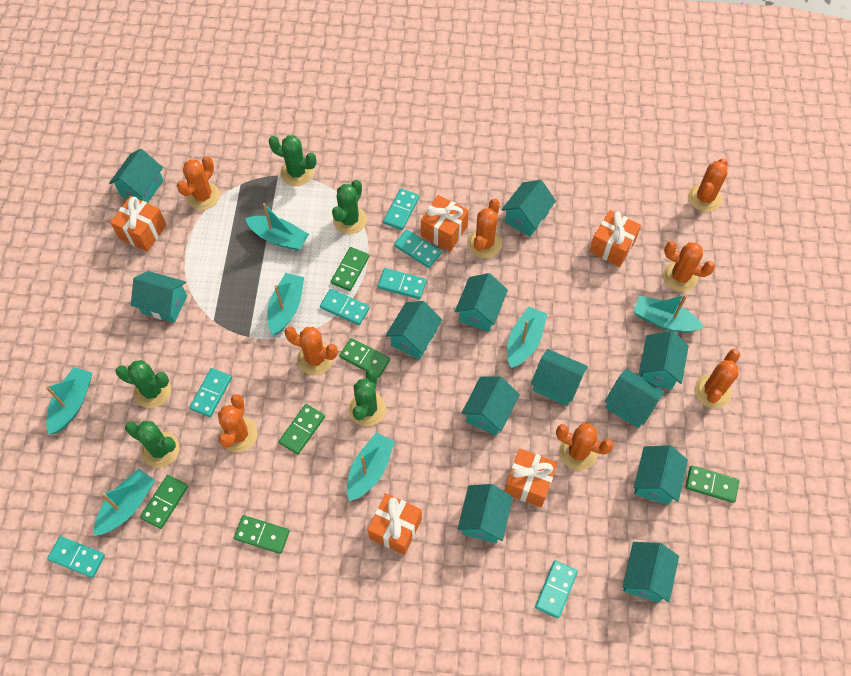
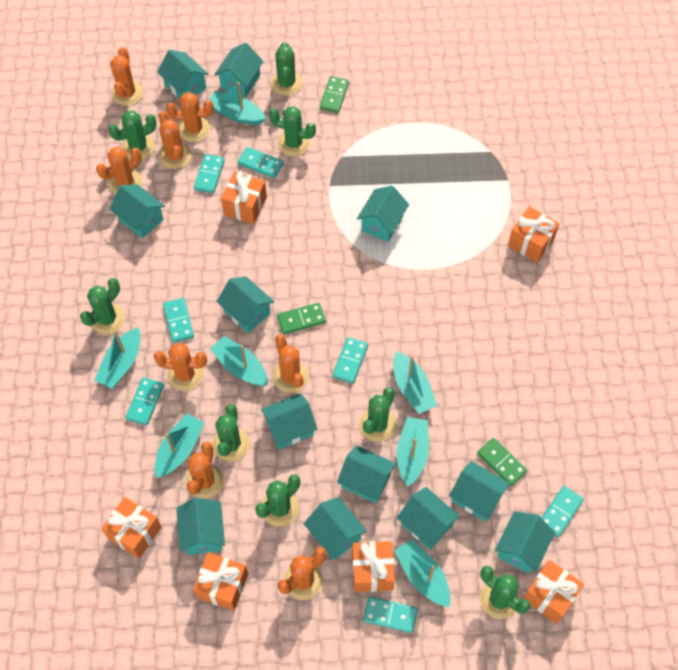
green cactus: 5 -> 8
green domino: 6 -> 3
orange gift: 5 -> 6

